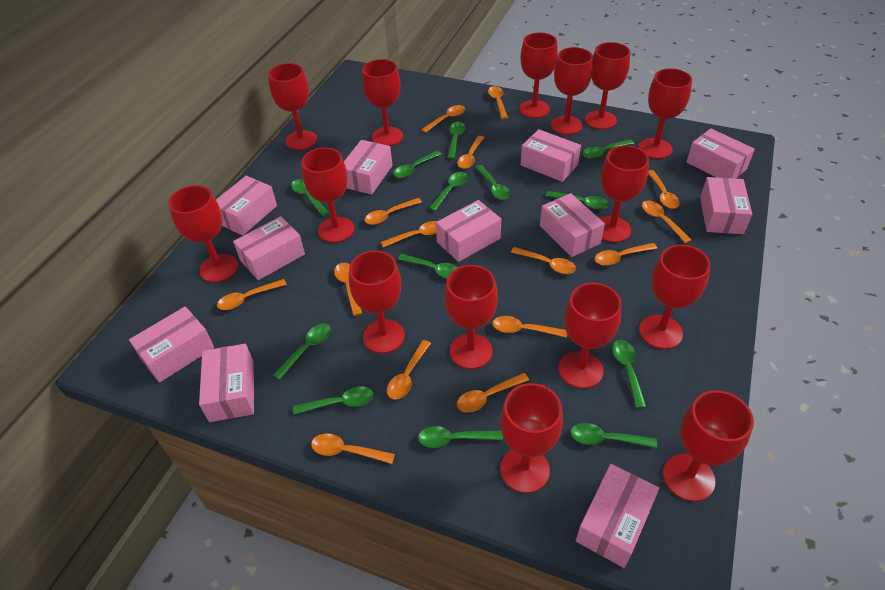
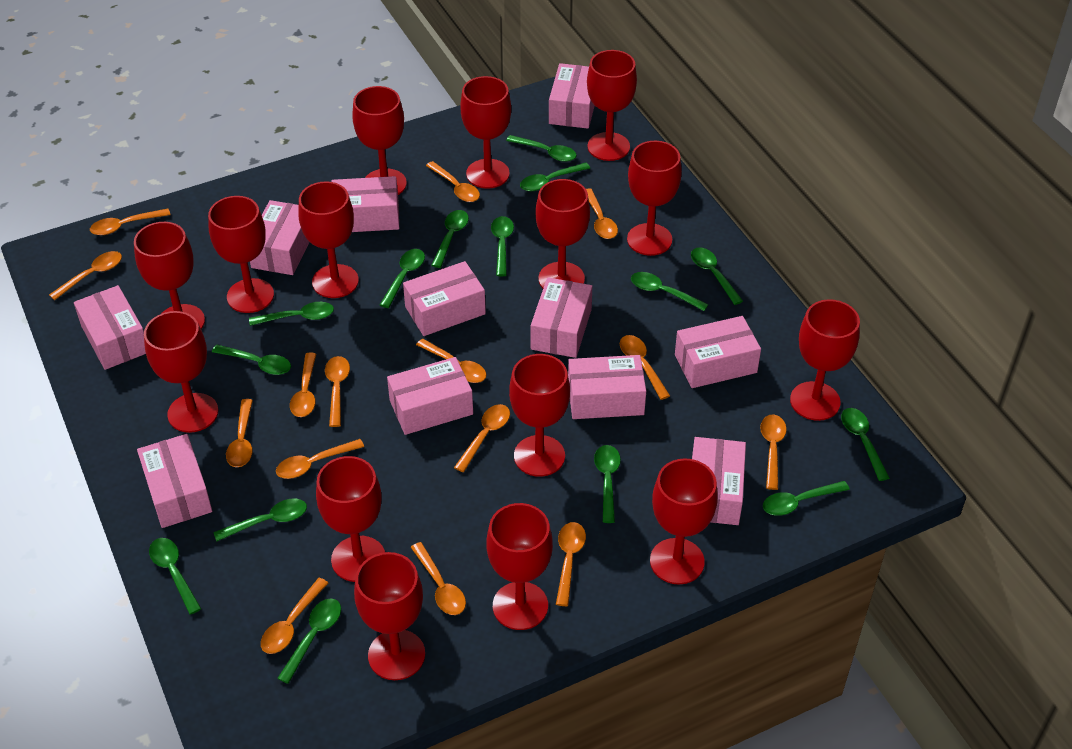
green spoon: 13 -> 15

